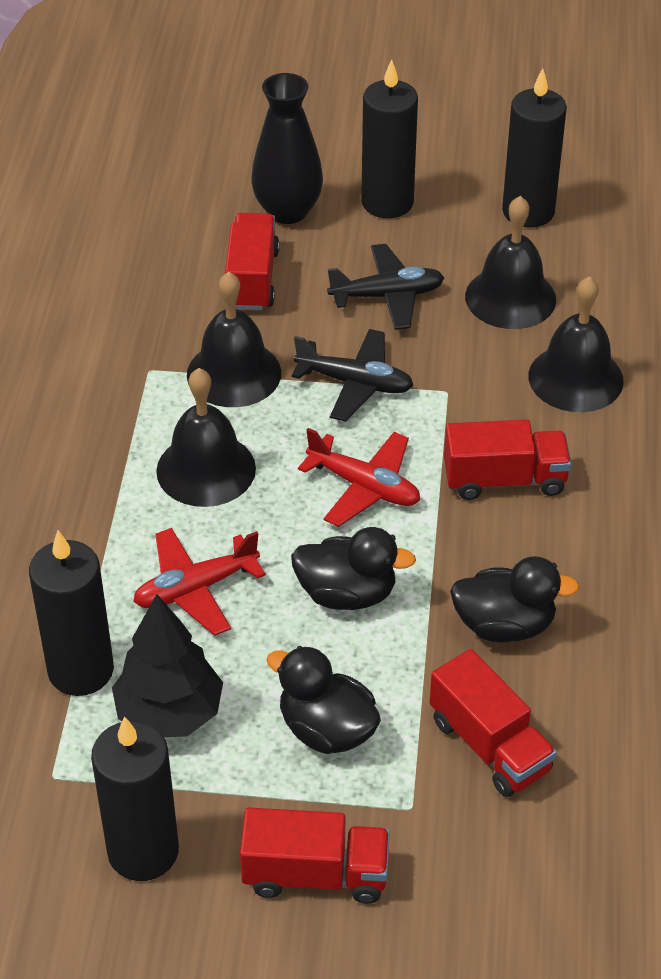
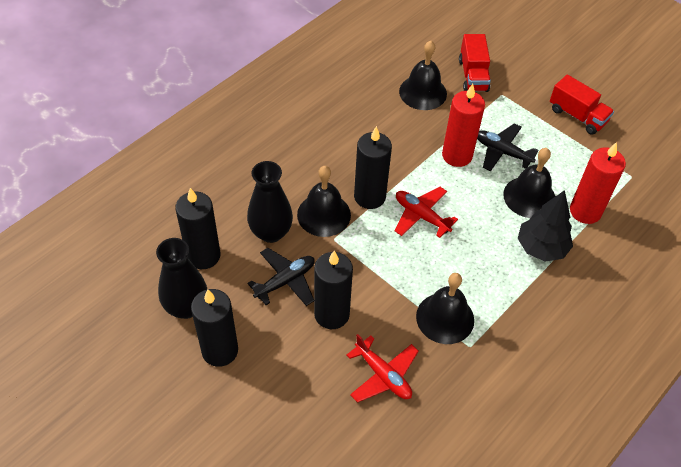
black duck: 3 -> 0
black vase: 1 -> 2
red candle: 0 -> 2
red truck: 4 -> 2

